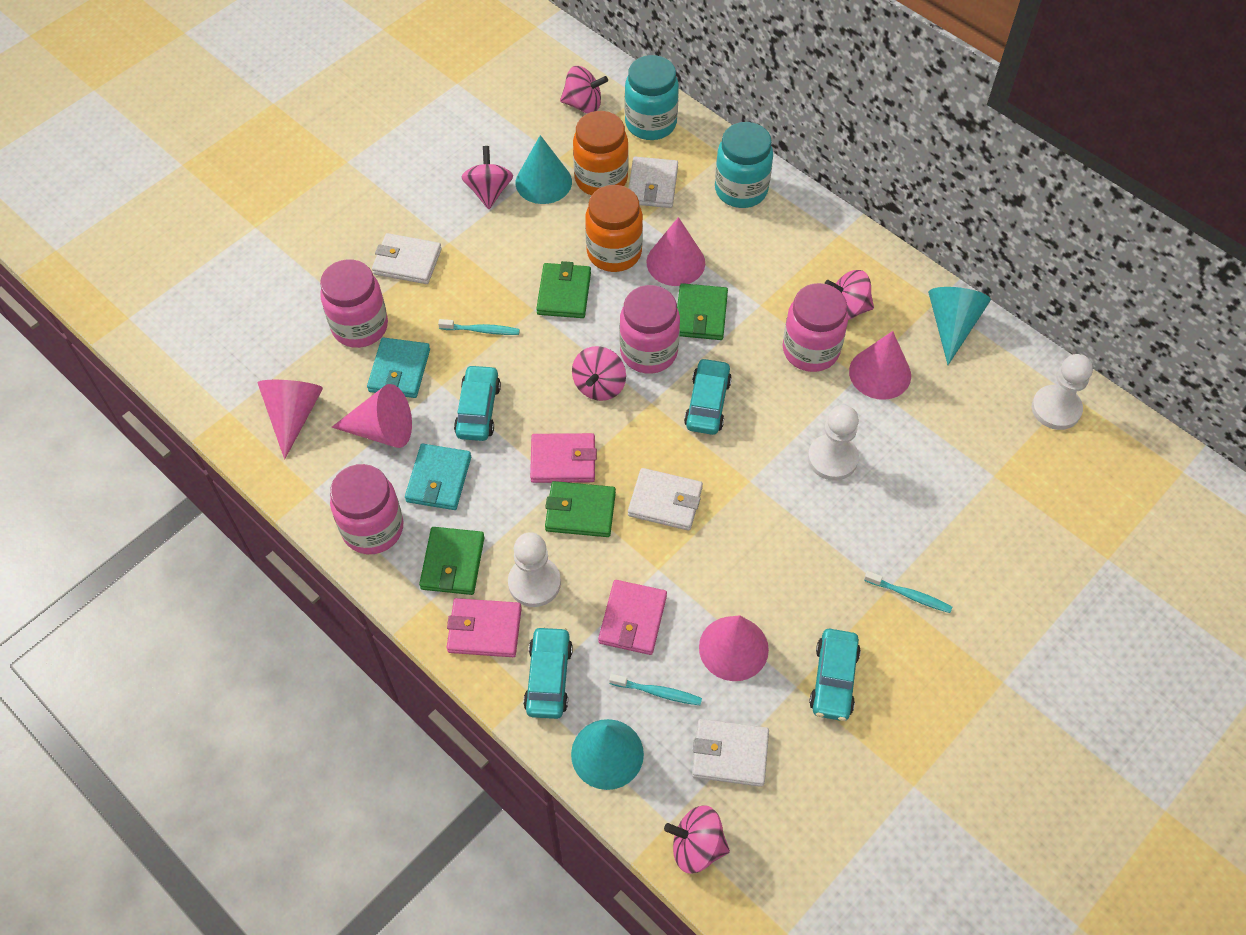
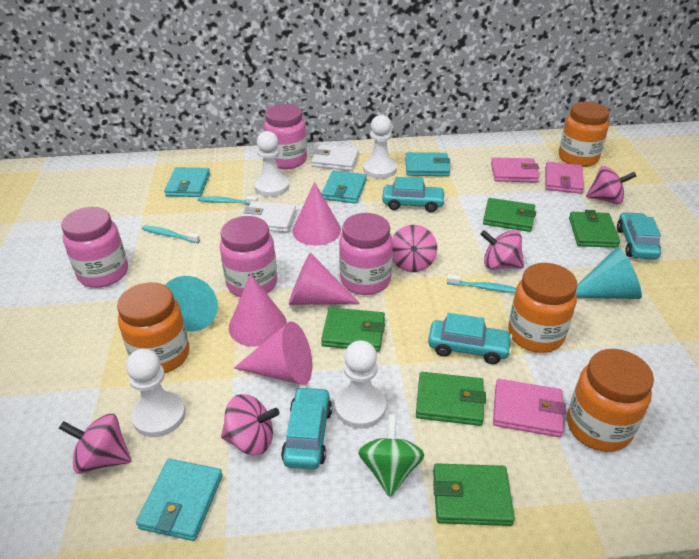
green spinning top: 0 -> 1
green wallet: 4 -> 5
orange jar: 2 -> 4
pink cone: 5 -> 4
turquoise cone: 3 -> 2
turquoise jar: 2 -> 0
turquoise wallet: 2 -> 4
white pawn: 3 -> 4
white wallet: 4 -> 2

